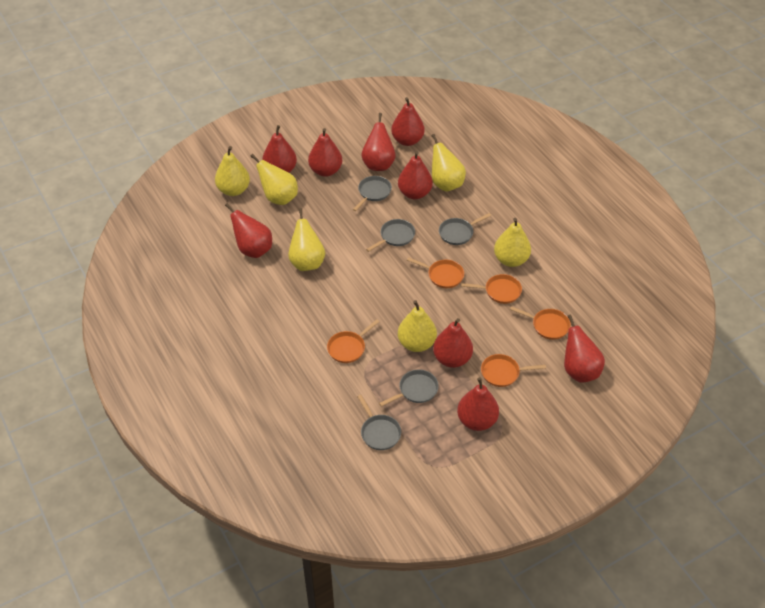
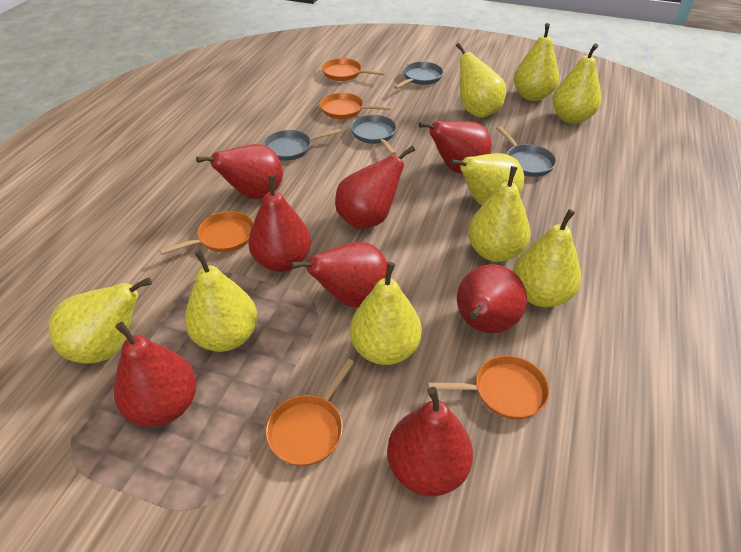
grey pan: 5 -> 4
red pear: 9 -> 8
yellow pear: 6 -> 9

